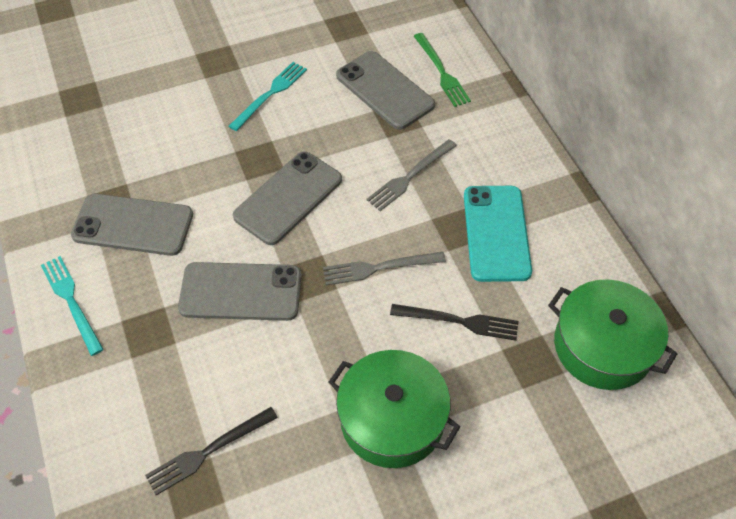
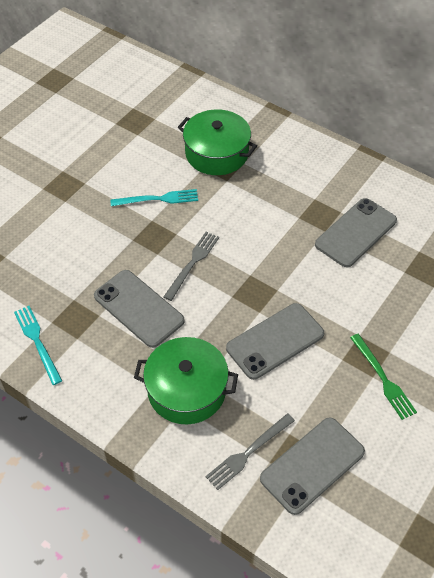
black fork: 2 -> 0
turquoise phone: 1 -> 0

